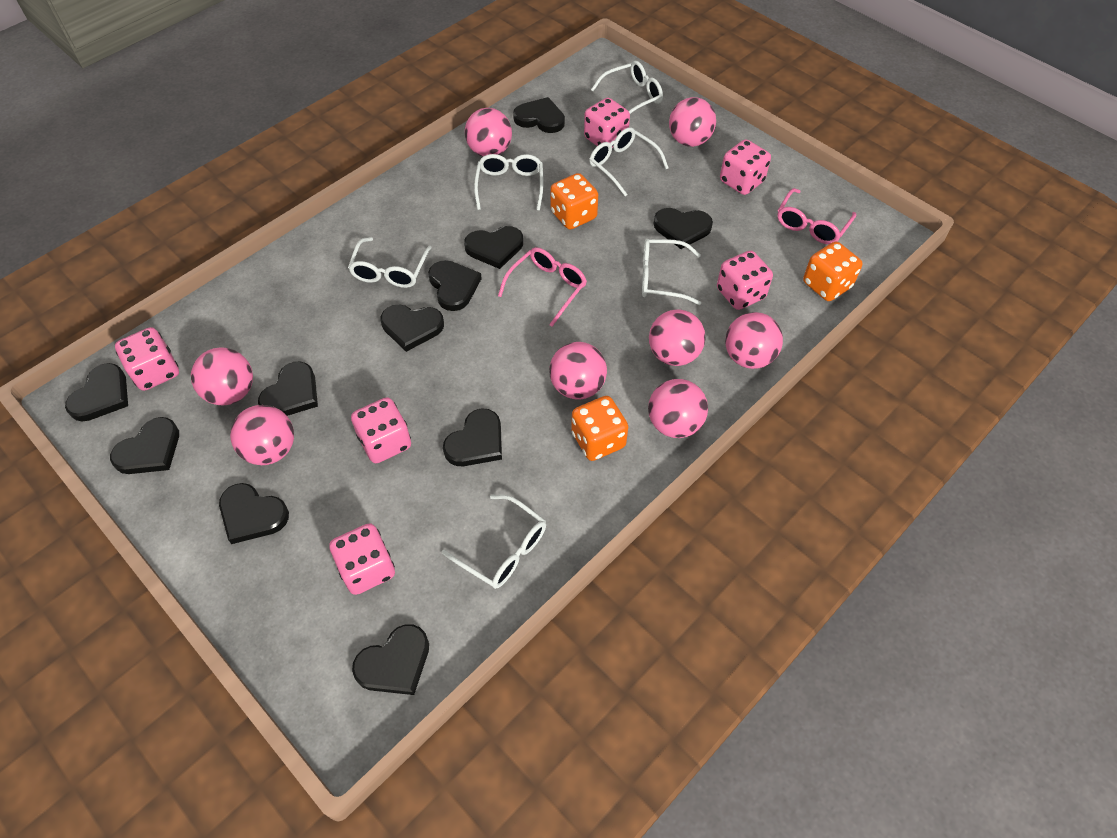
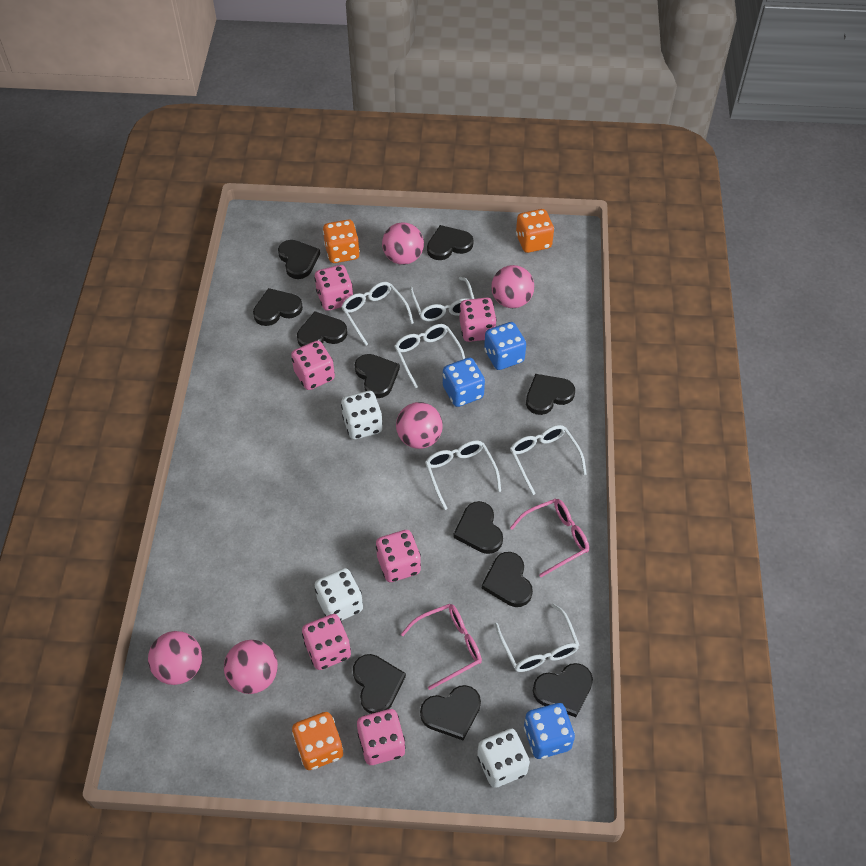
blue dice: 0 -> 3
pink ball: 8 -> 5
white dice: 0 -> 3

